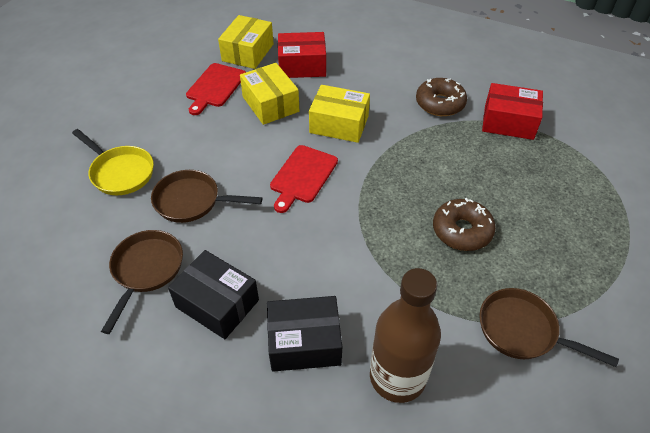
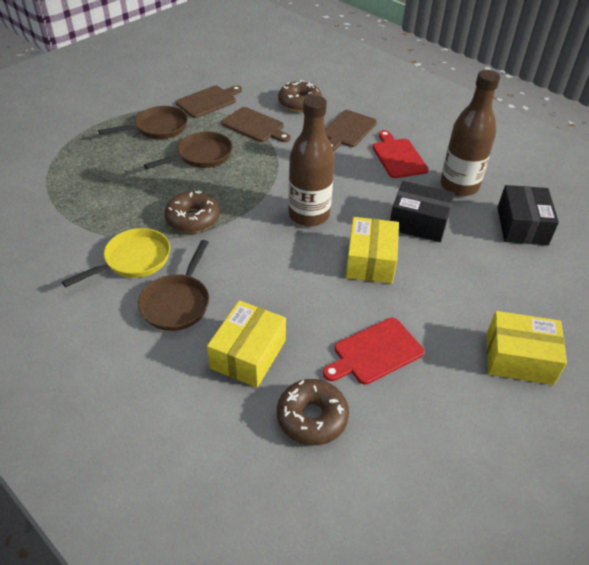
brown bottle: 1 -> 2
brown cutting board: 0 -> 3
brown donut: 2 -> 3
red box: 2 -> 0

